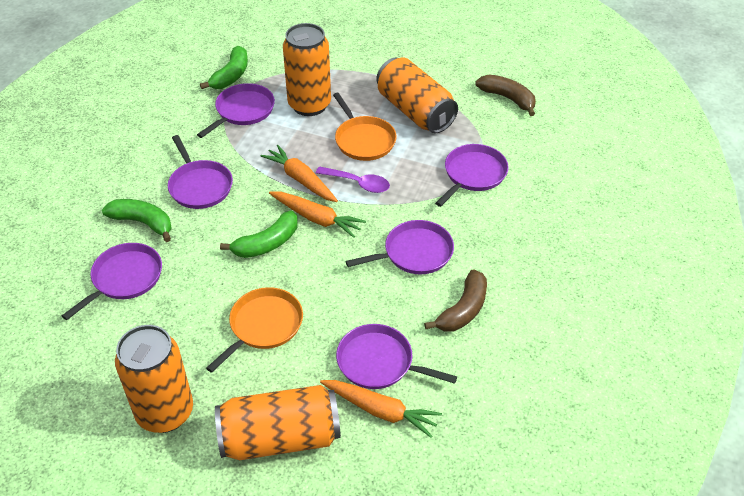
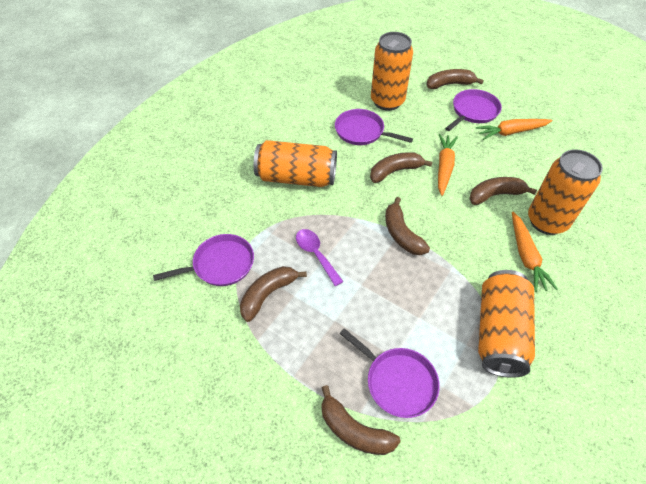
brown banana: 2 -> 6
green banana: 3 -> 0
orange pan: 2 -> 0
purple pan: 6 -> 4

